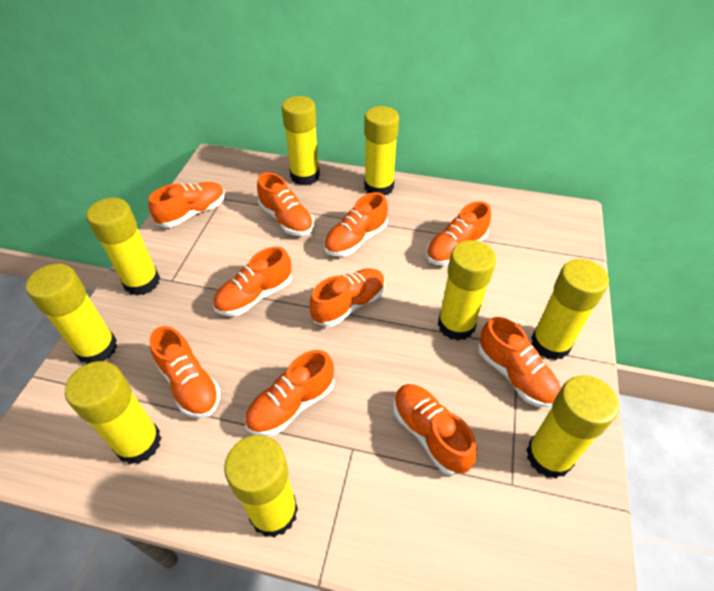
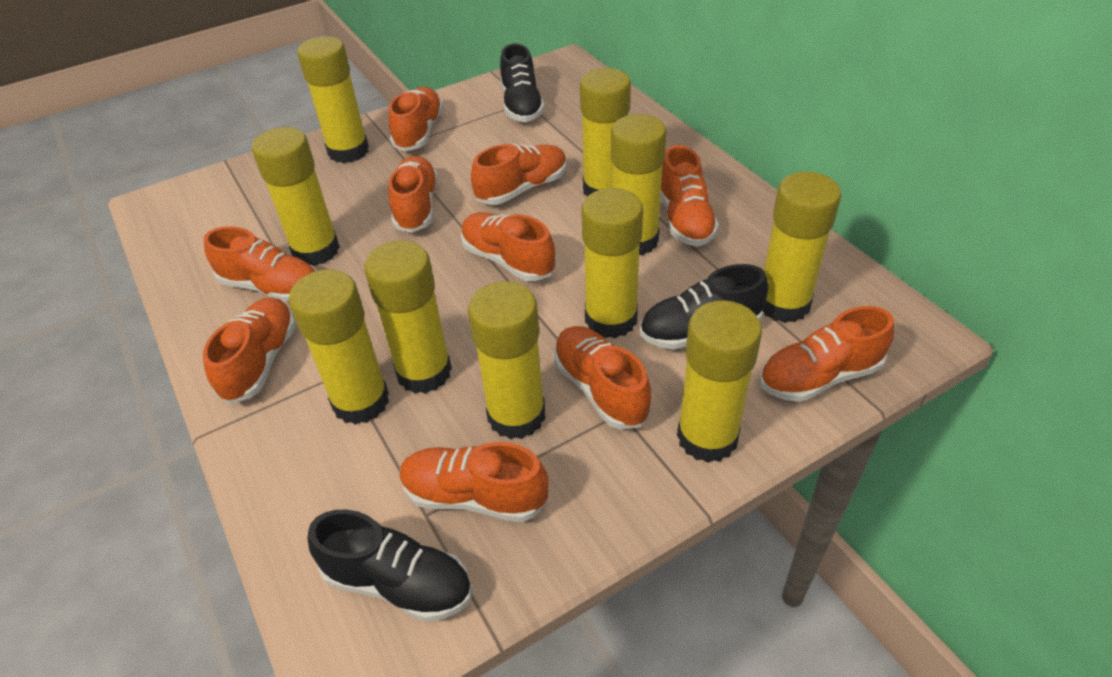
black shoe: 0 -> 3
yellow glue stick: 9 -> 10

